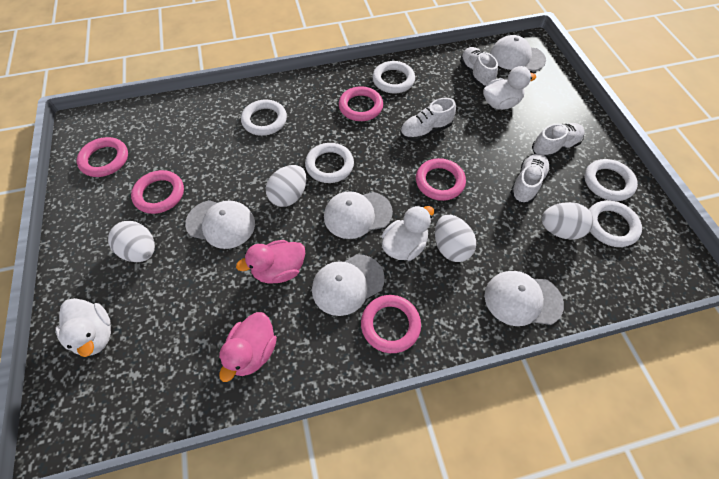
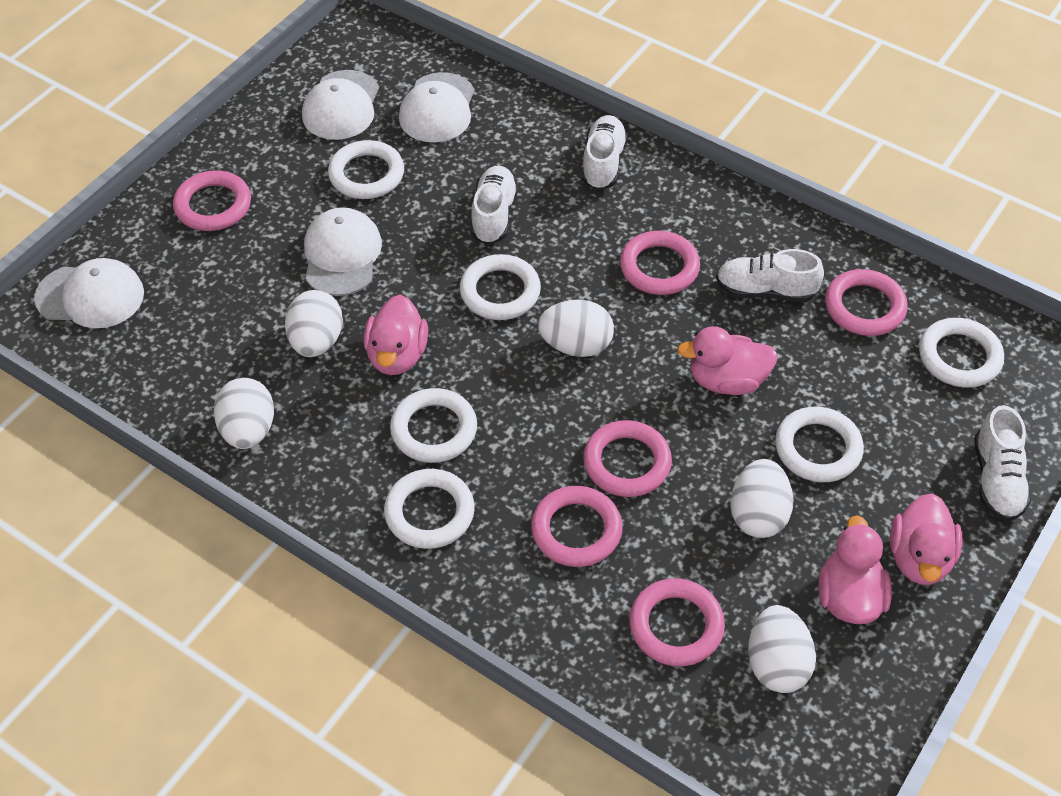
pink duck: 2 -> 4
pink ring: 5 -> 6
white cap: 5 -> 4
white duck: 3 -> 0
white egg: 4 -> 5
white ring: 5 -> 6

